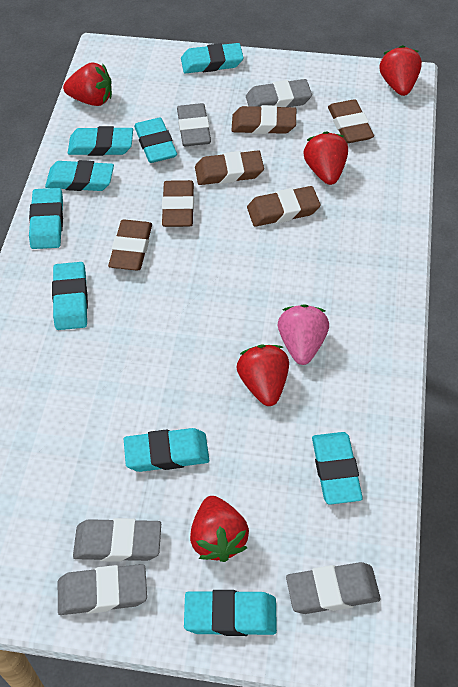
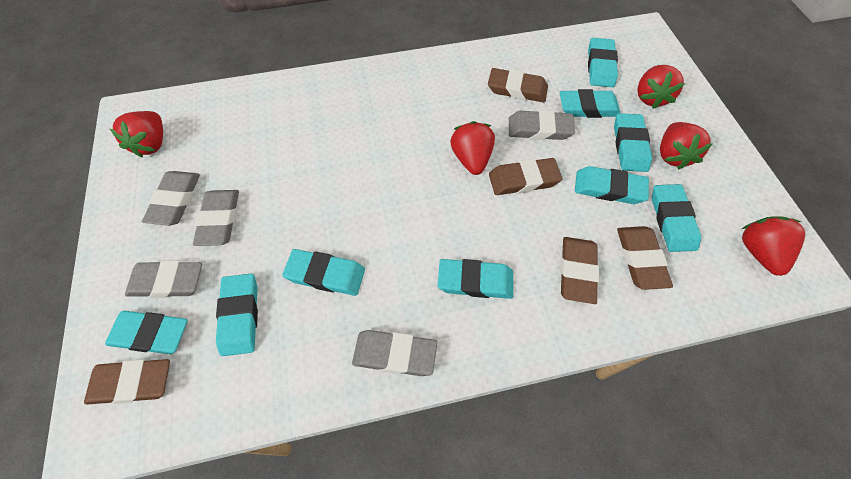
brown eraser: 6 -> 5
pink strawberry: 1 -> 0

